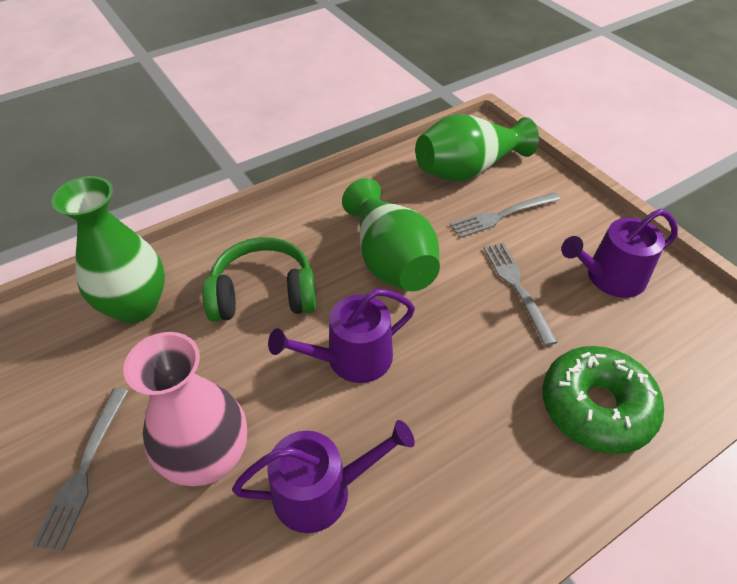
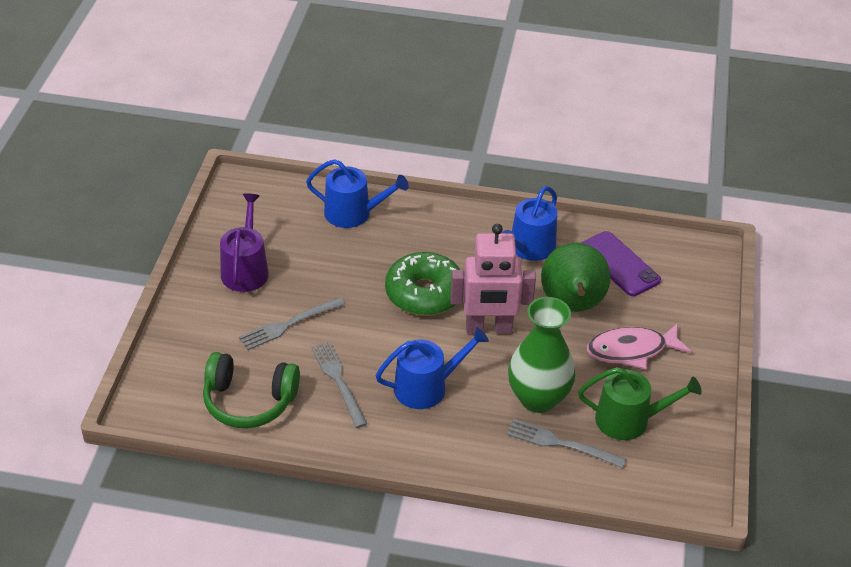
blue watering can: 0 -> 3
green pear: 0 -> 1
green vase: 3 -> 1
green watering can: 0 -> 1
pink fish: 0 -> 1
pink robot: 0 -> 1
pink vase: 1 -> 0
purple phone: 0 -> 1
purple watering can: 3 -> 1

